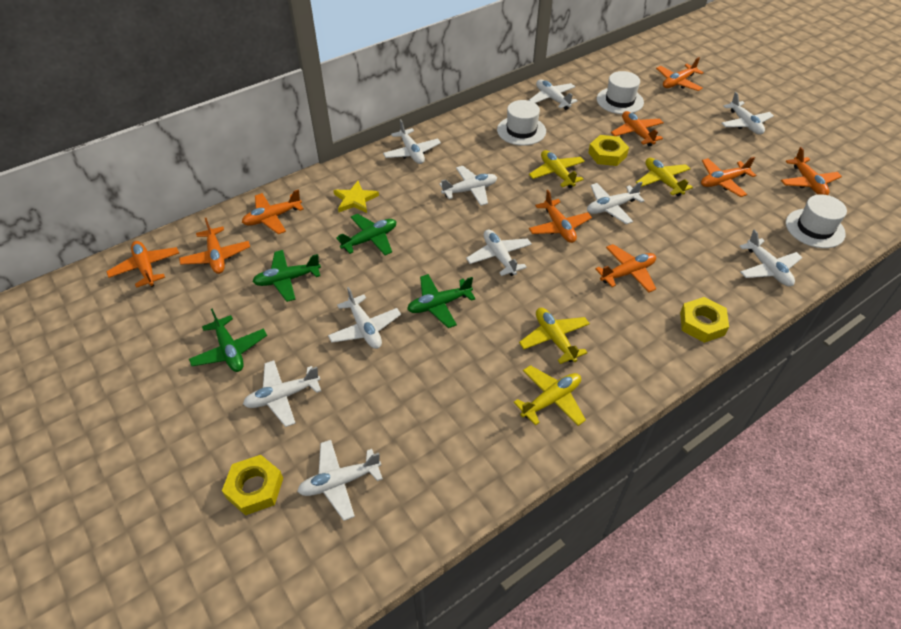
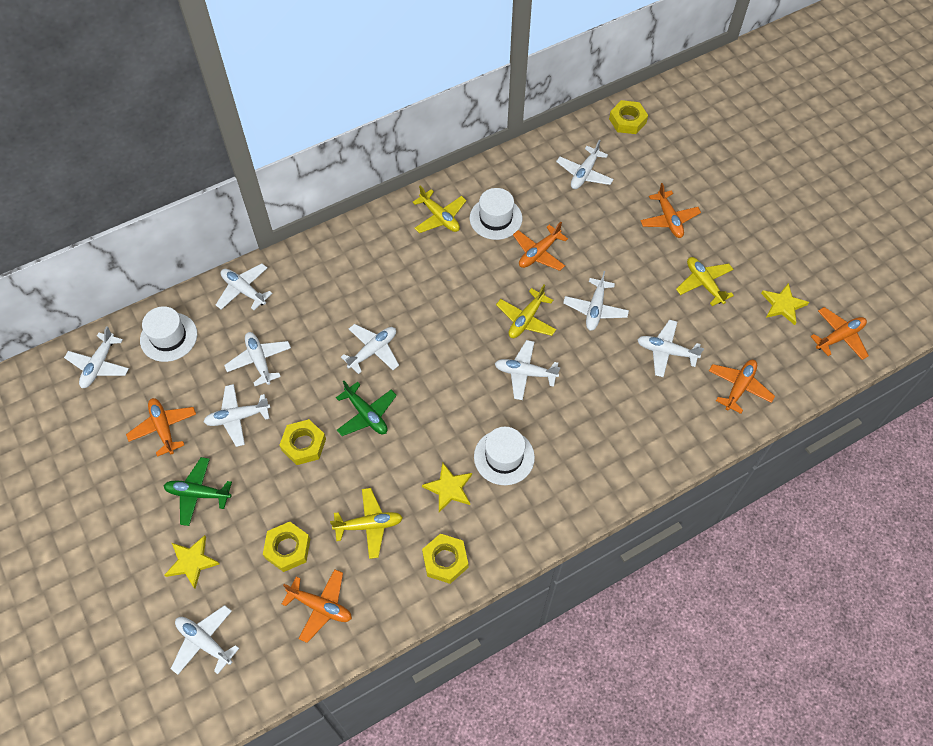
green plane: 4 -> 2
orange plane: 9 -> 6
yellow nut: 3 -> 4
yellow star: 1 -> 3

